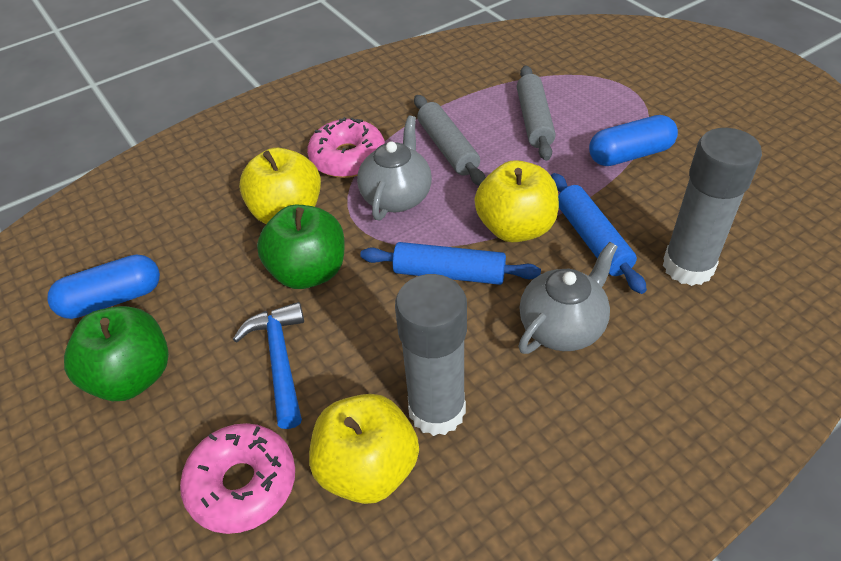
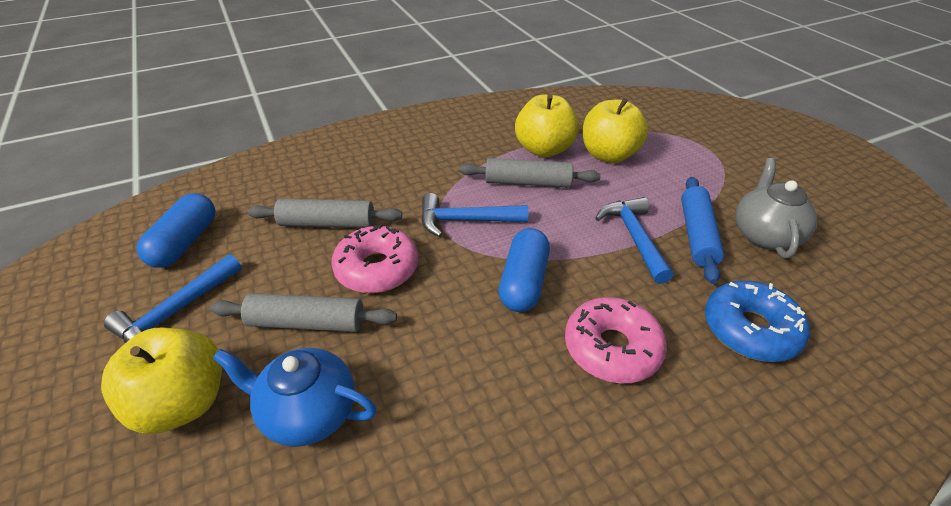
blue donut: 0 -> 1
blue hammer: 1 -> 3
blue rolling pin: 2 -> 1
blue teapot: 0 -> 1
green apple: 2 -> 0
grey glue stick: 2 -> 0
grey rolling pin: 2 -> 3
grey teapot: 2 -> 1

